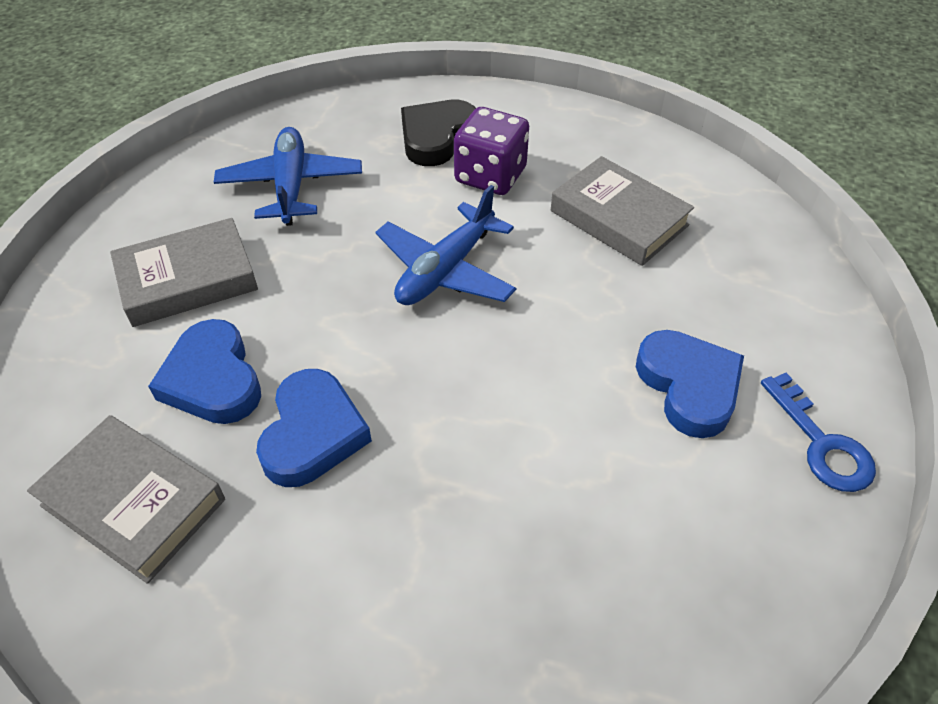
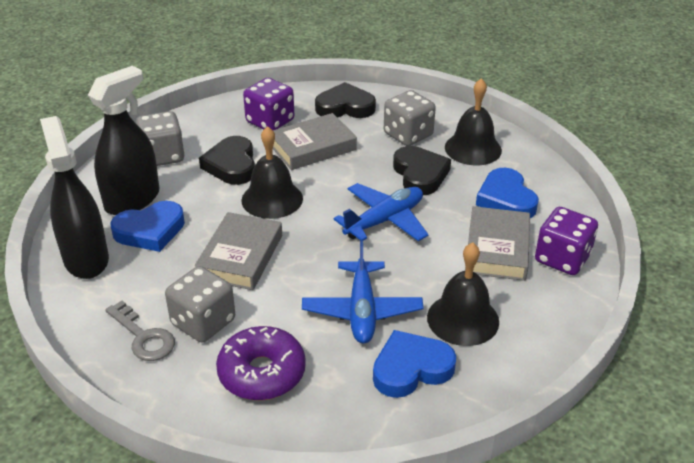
black bell: 0 -> 3
black heart: 1 -> 3
black spray bottle: 0 -> 2
blue key: 1 -> 0
grey dice: 0 -> 3
grey key: 0 -> 1
purple dice: 1 -> 2
purple donut: 0 -> 1

